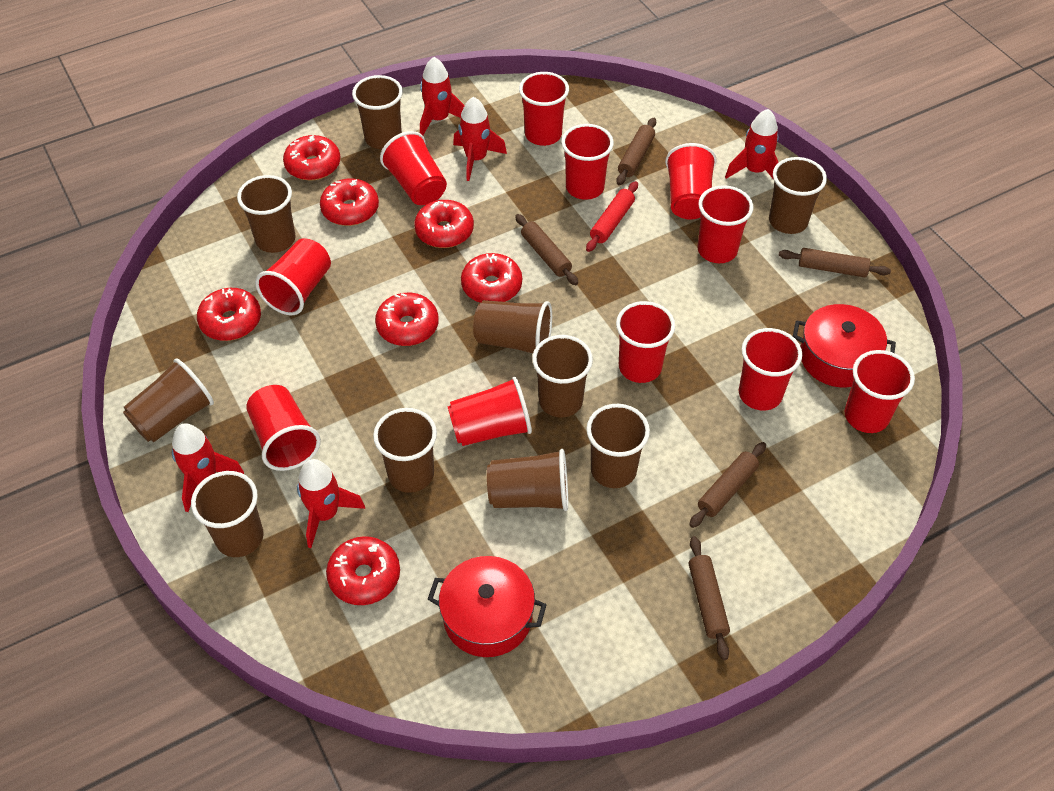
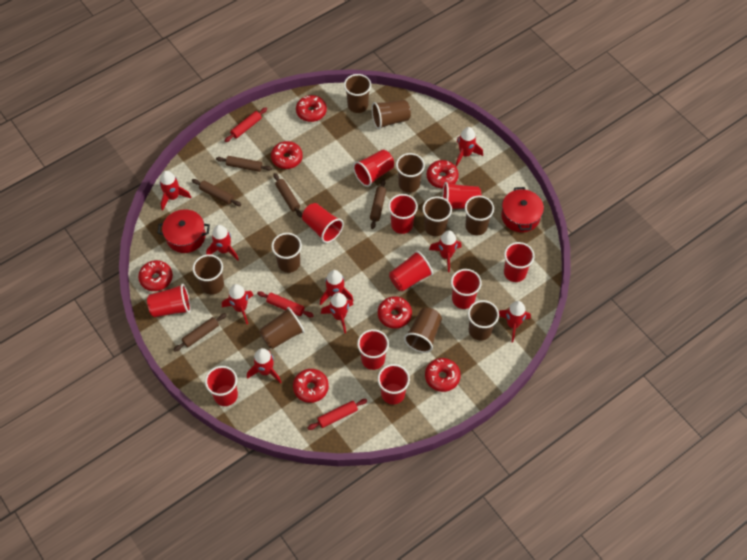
red rocket: 5 -> 9
red rolling pin: 1 -> 3

